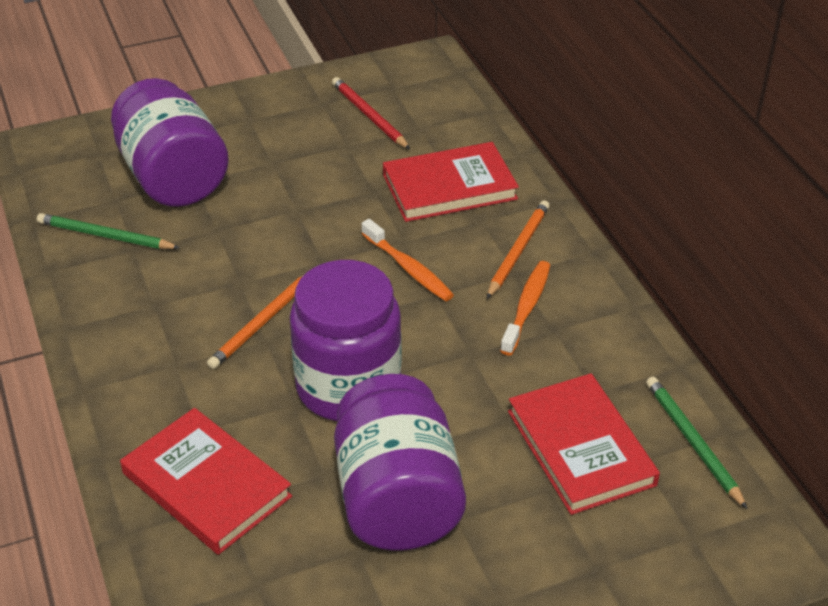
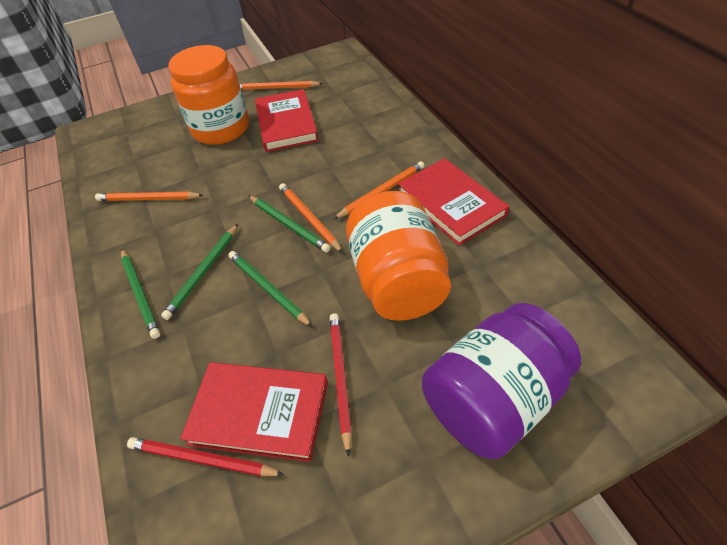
green pencil: 2 -> 4
orange jar: 0 -> 2
orange pencil: 2 -> 4
orange toothbrush: 2 -> 0
purple jar: 3 -> 1
red pencil: 1 -> 2

